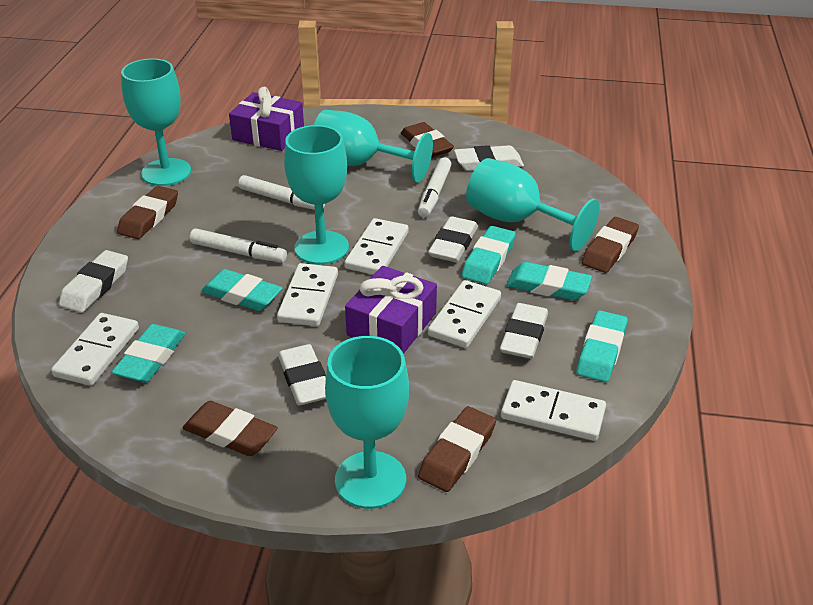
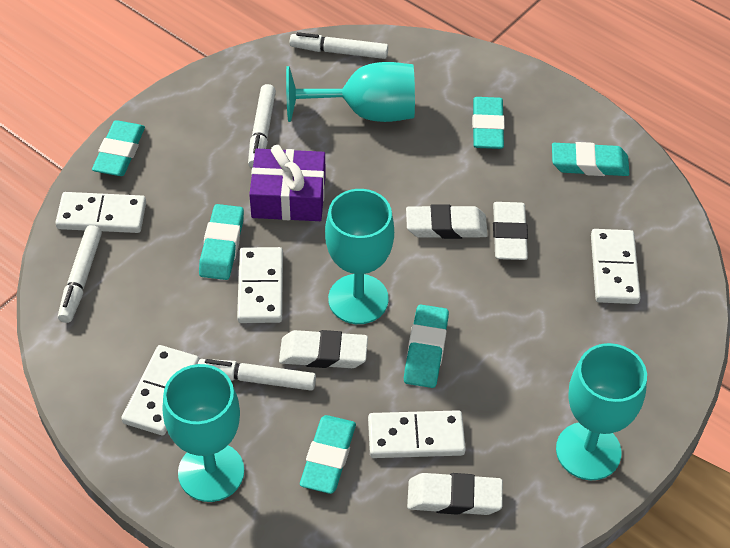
brown eraser: 5 -> 0
purple gift: 2 -> 1
turquoise eraser: 5 -> 6
turquoise goblet: 5 -> 4
white eraser: 5 -> 4
white marker: 3 -> 4

